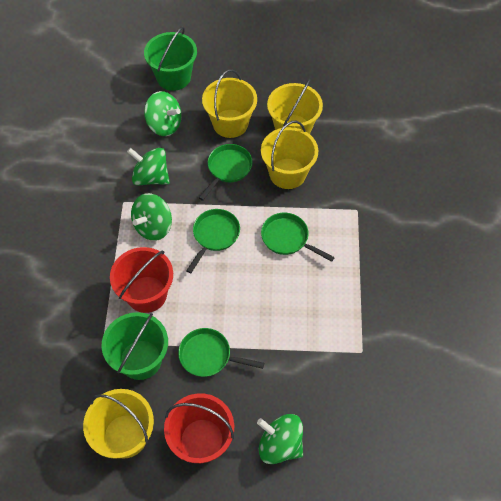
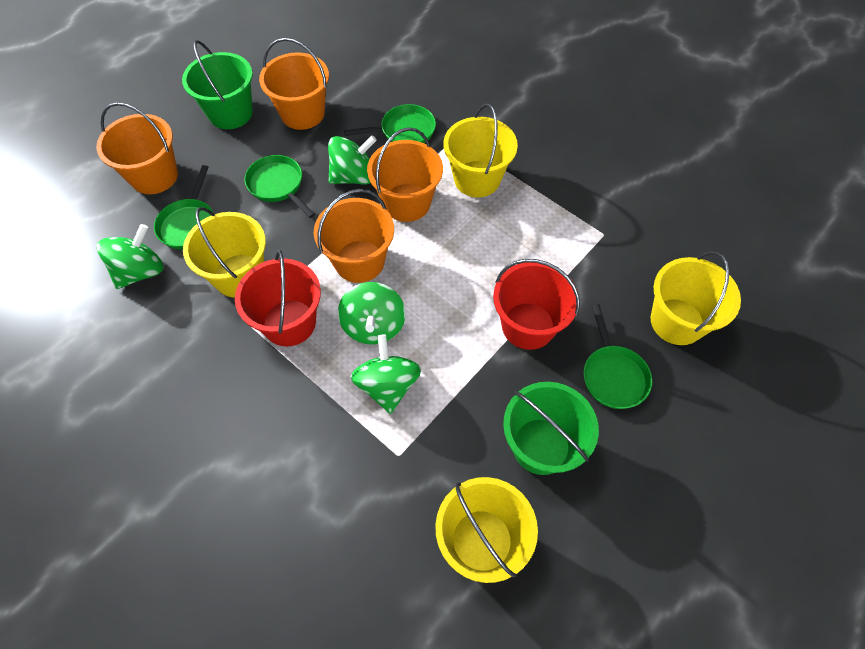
orange bucket: 0 -> 4

